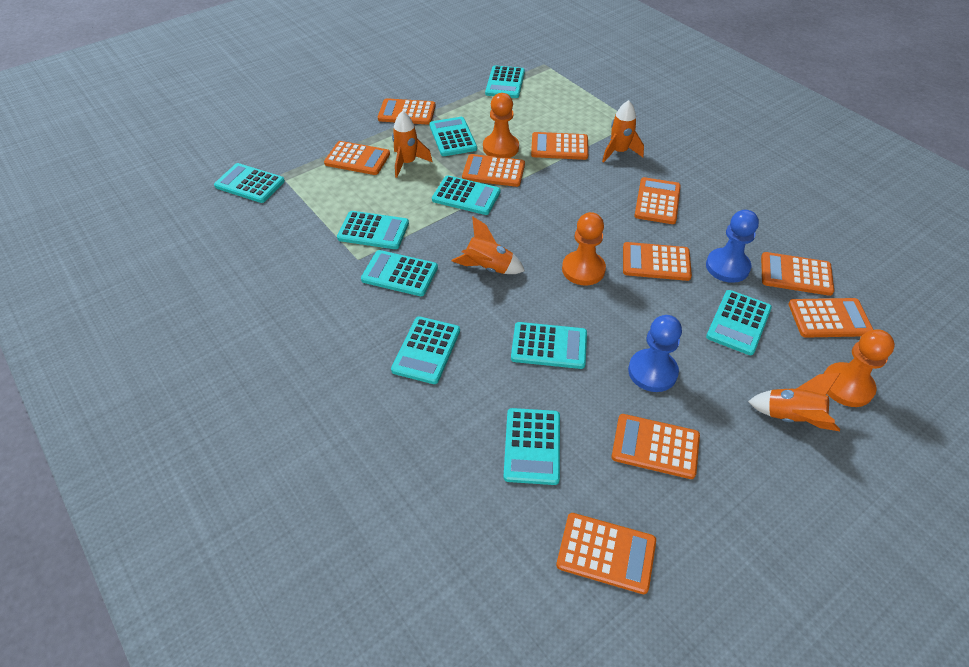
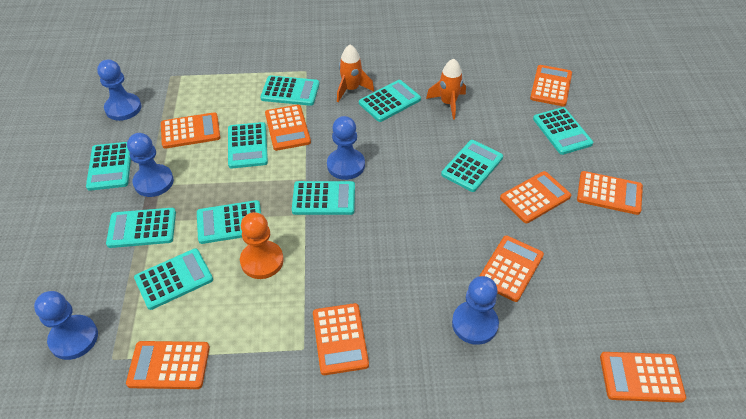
blue pawn: 2 -> 5
orange calculator: 10 -> 9
orange pawn: 3 -> 1
orange rocket: 4 -> 2

